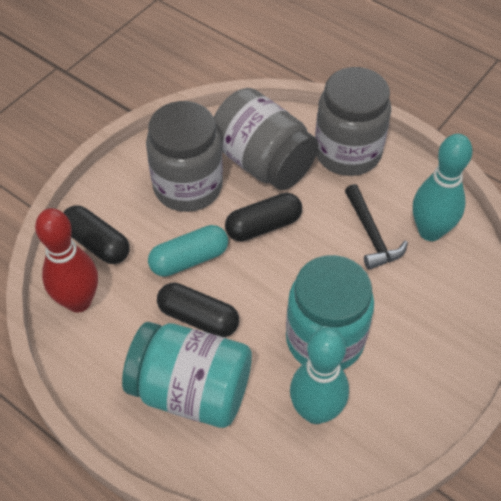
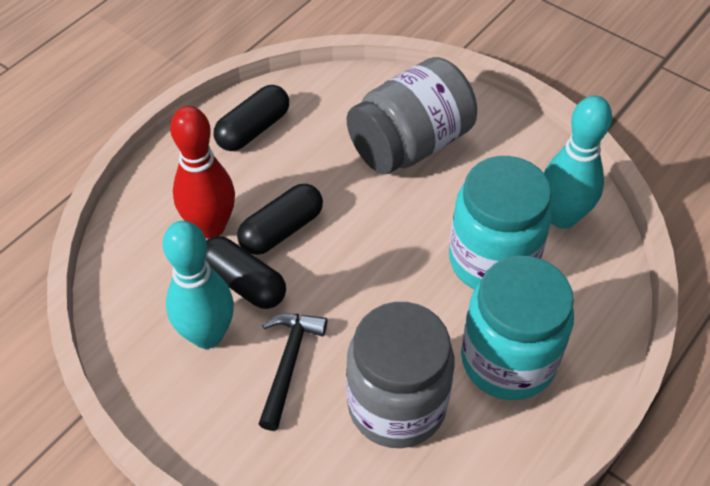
grey jar: 3 -> 2
turquoise capsule: 1 -> 0

